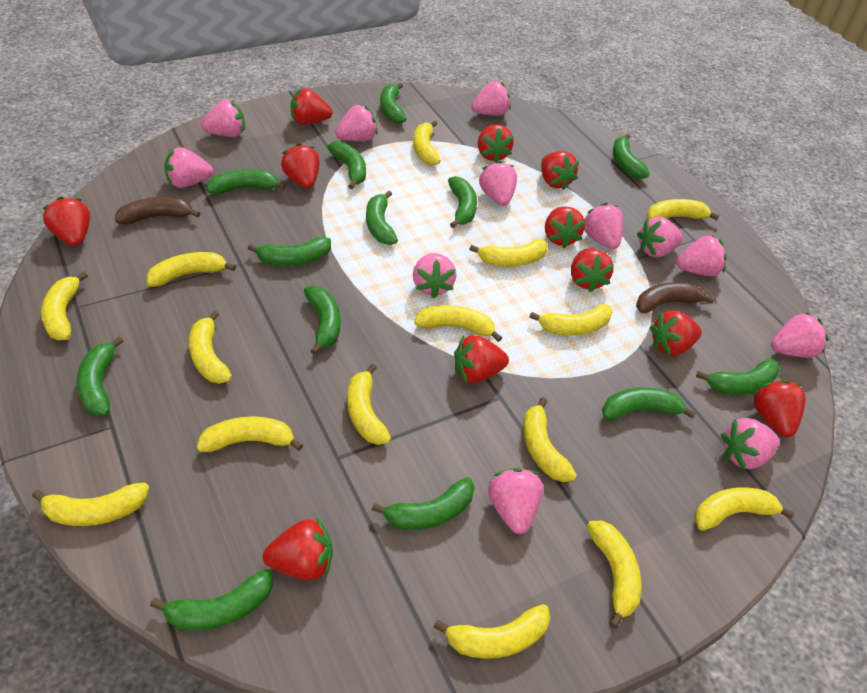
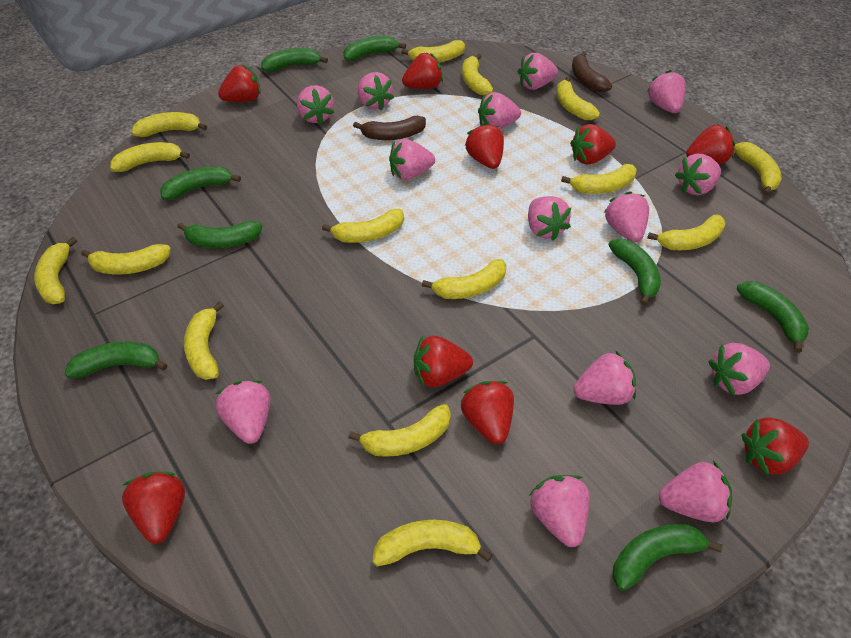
green banana: 13 -> 8
pink strawberry: 12 -> 14
red strawberry: 11 -> 9

